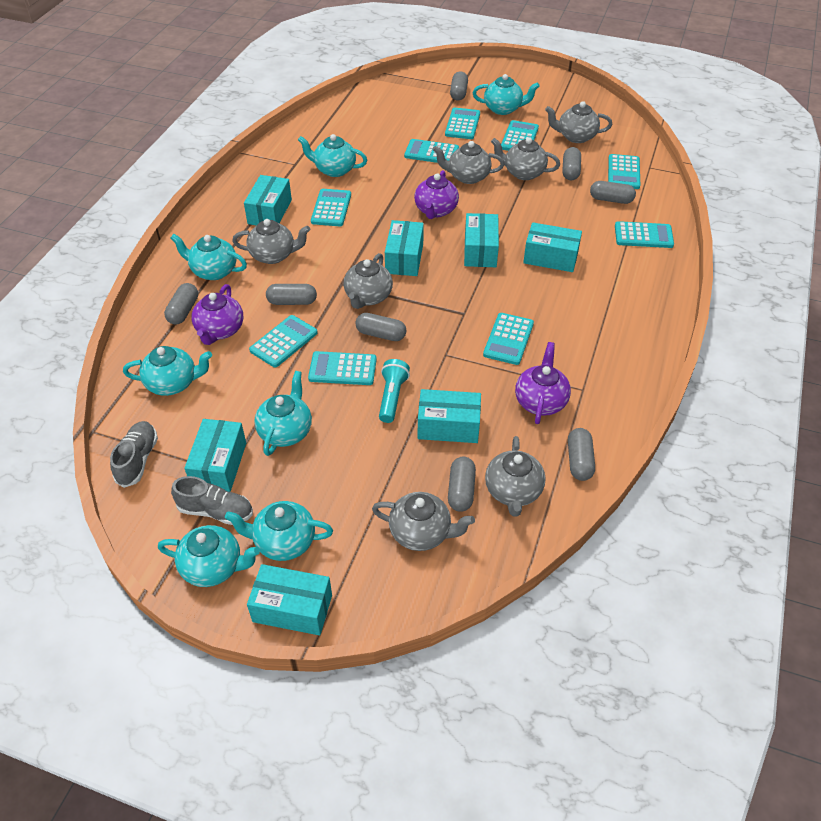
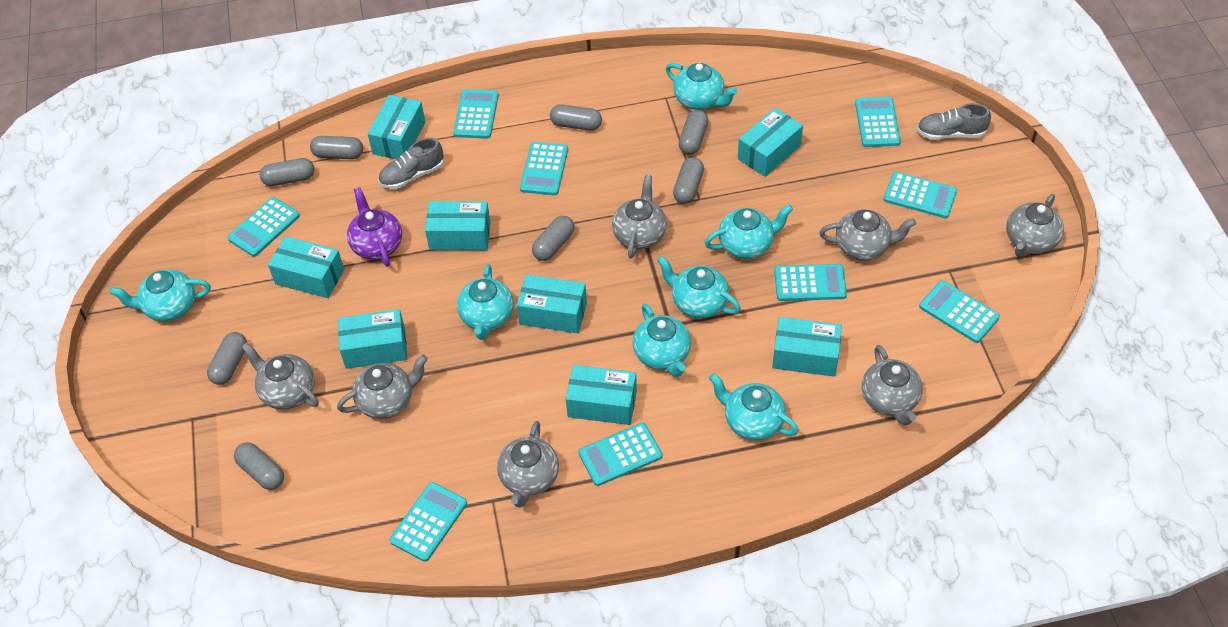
purple teapot: 3 -> 1
turquoise box: 7 -> 8
turquoise flashlight: 1 -> 0

